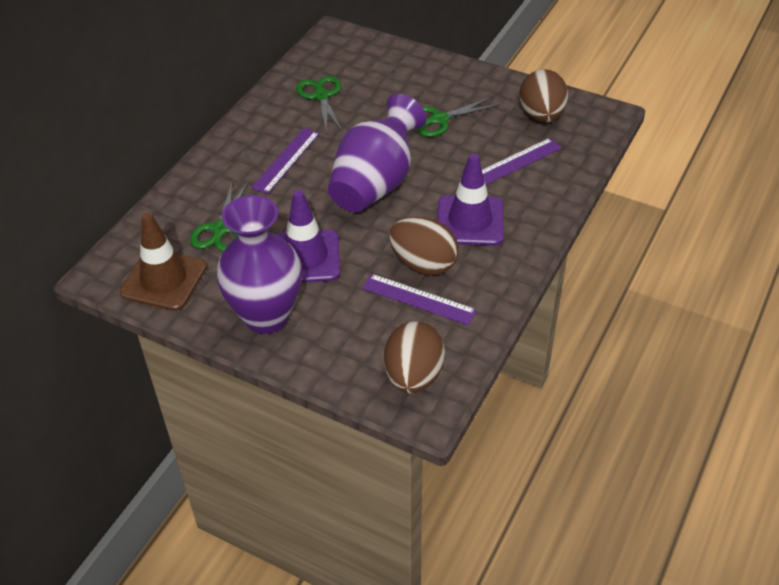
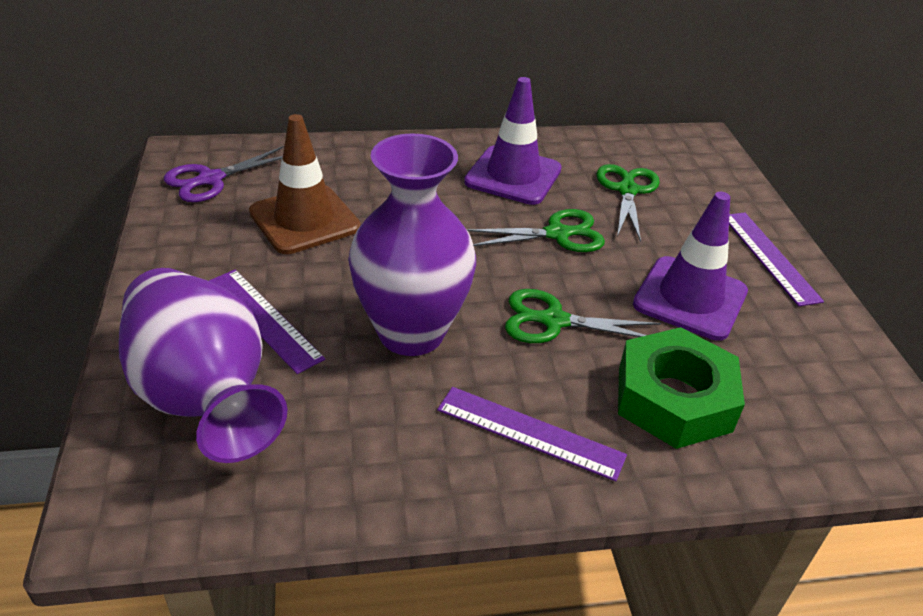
brown egg: 3 -> 0
green nut: 0 -> 1
purple scissors: 0 -> 1

